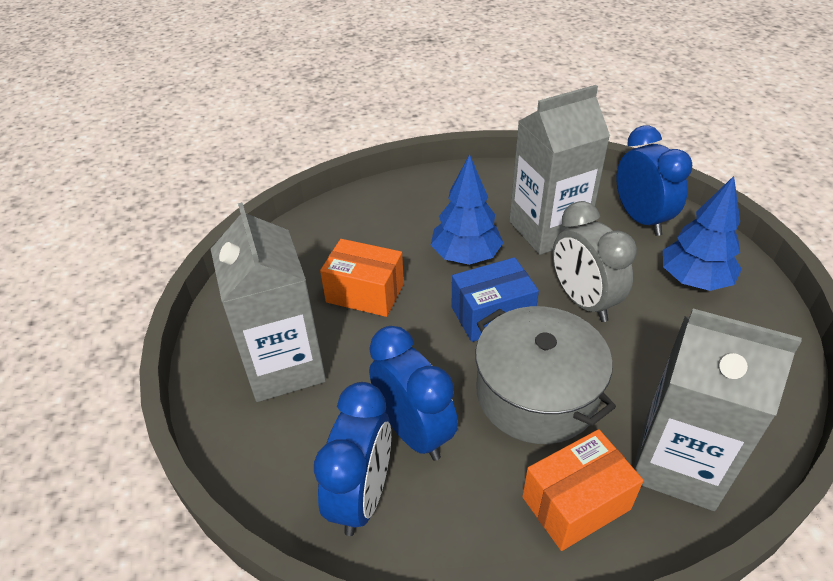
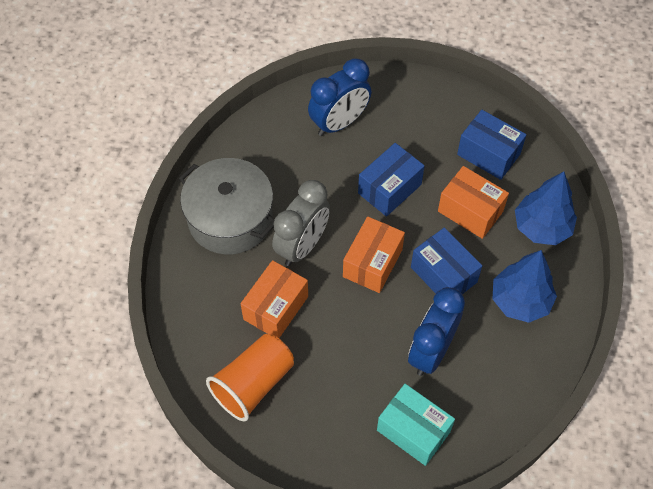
blue box: 1 -> 3
blue clock: 3 -> 2
grey carton: 3 -> 0
orange box: 2 -> 3
orange cup: 0 -> 1
turquoise box: 0 -> 1

